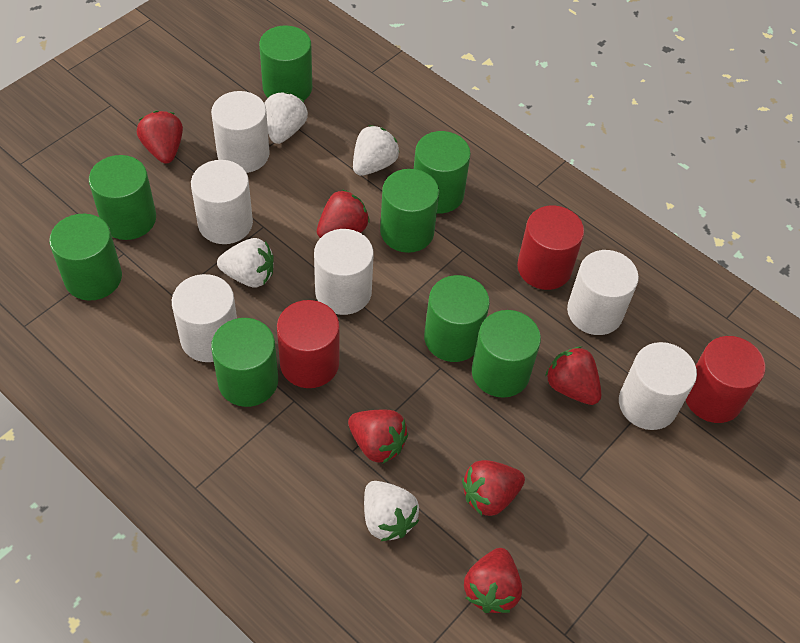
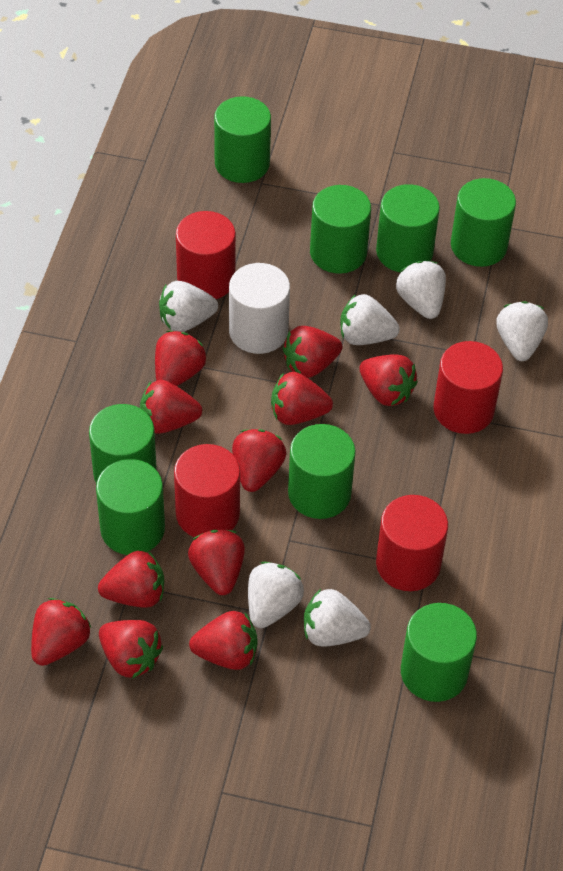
red cylinder: 3 -> 4
red strawberry: 6 -> 11
white cylinder: 6 -> 1
white strawberry: 4 -> 6

